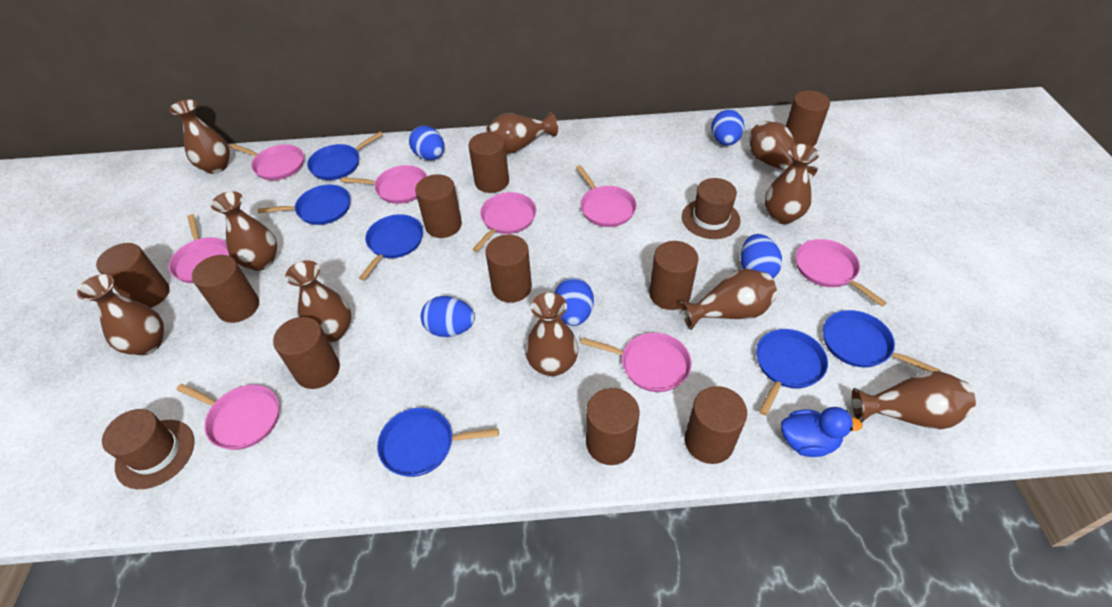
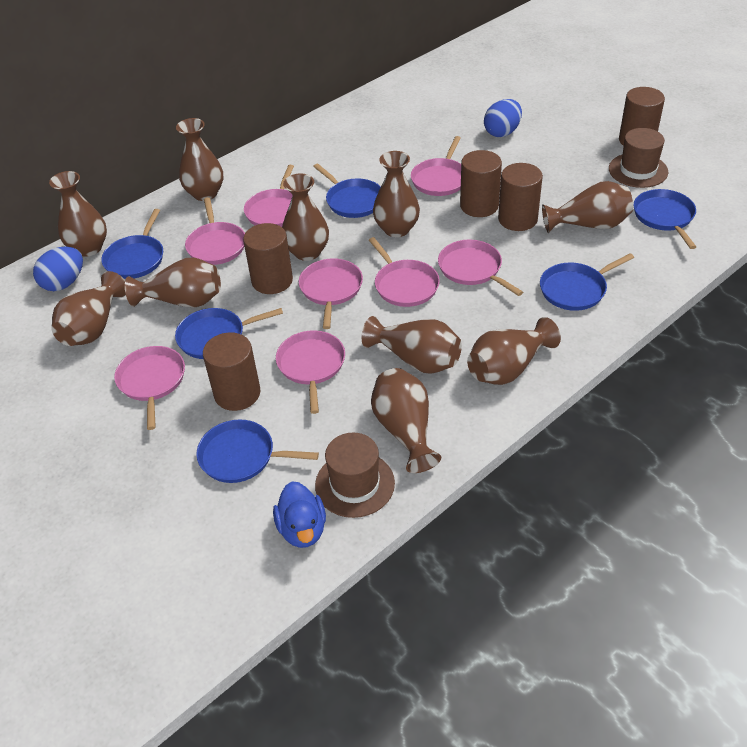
blue egg: 5 -> 2
brown cylinder: 10 -> 5

